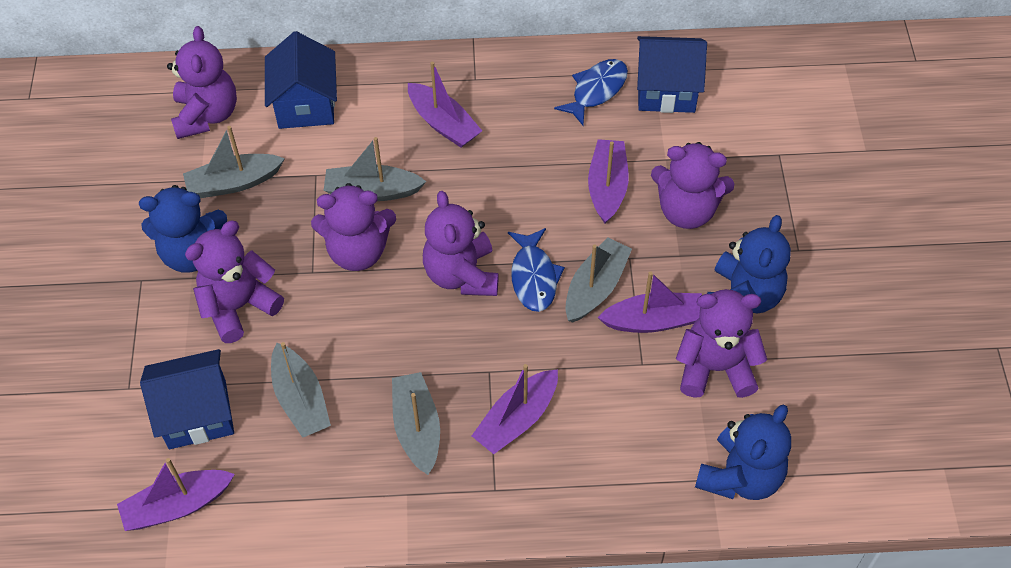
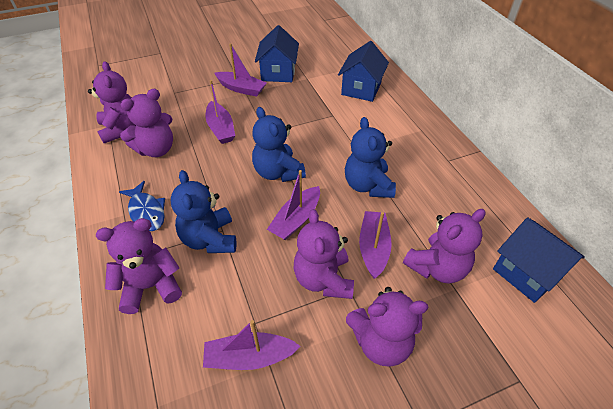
blue fish: 2 -> 1
grey boat: 5 -> 0

